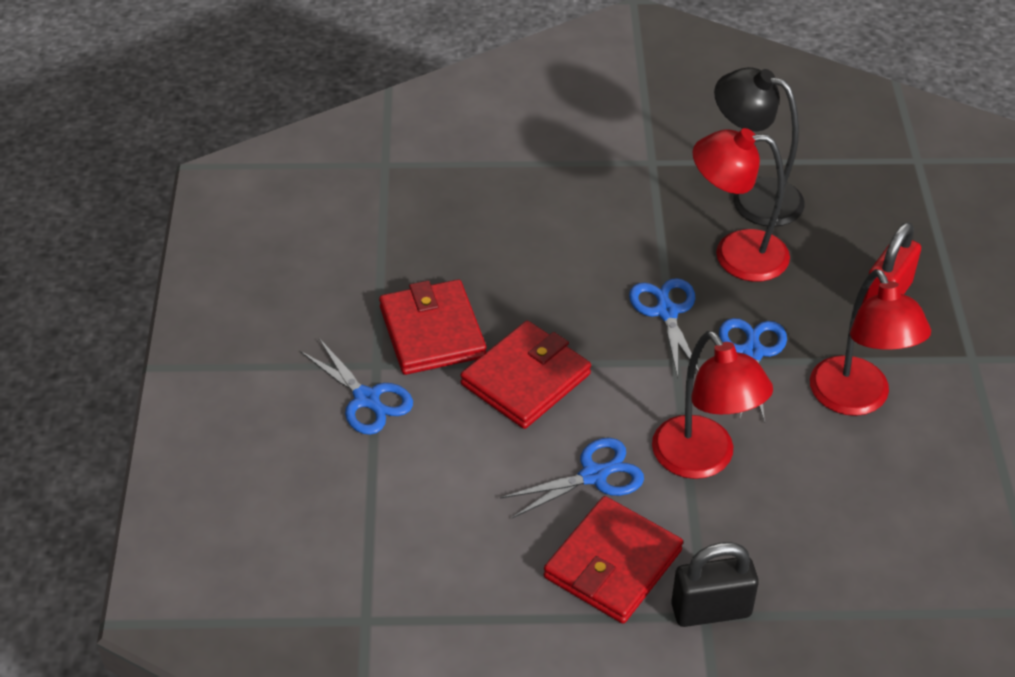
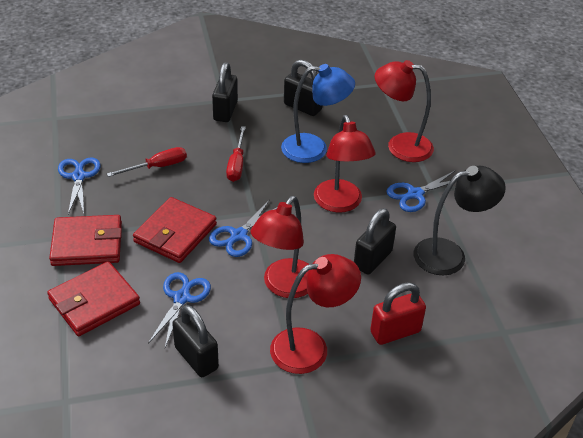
black padlock: 1 -> 4
blue lamp: 0 -> 1
red lamp: 3 -> 4
red screwdriver: 0 -> 2

